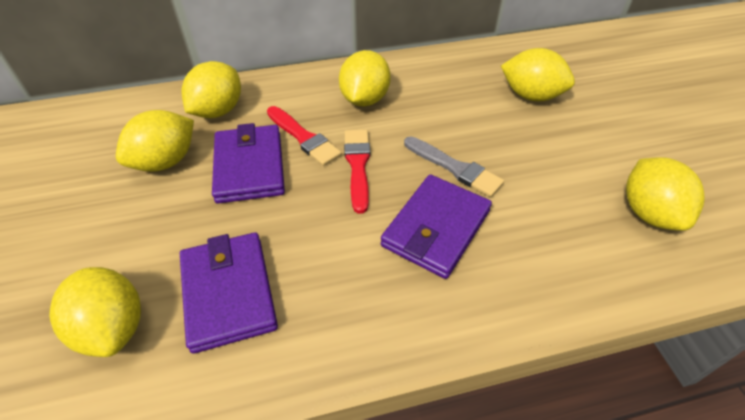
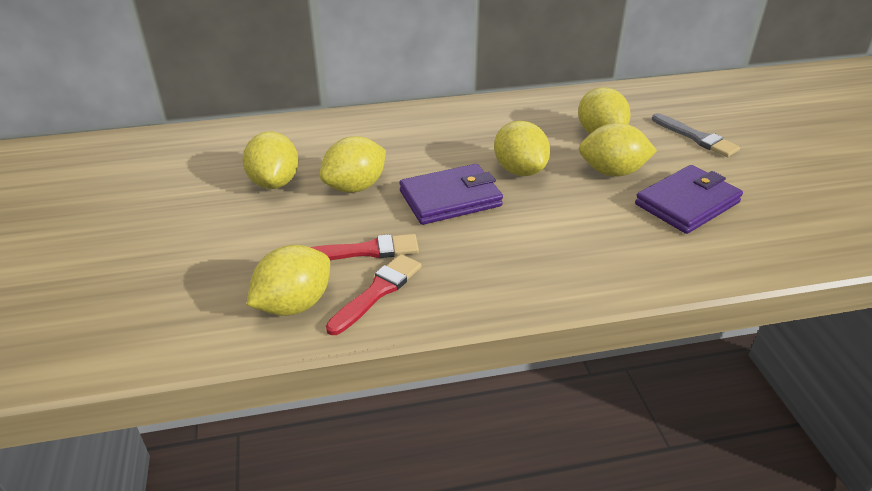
purple wallet: 3 -> 2

